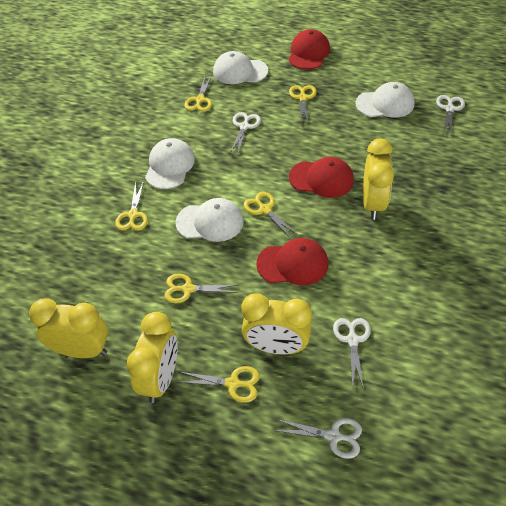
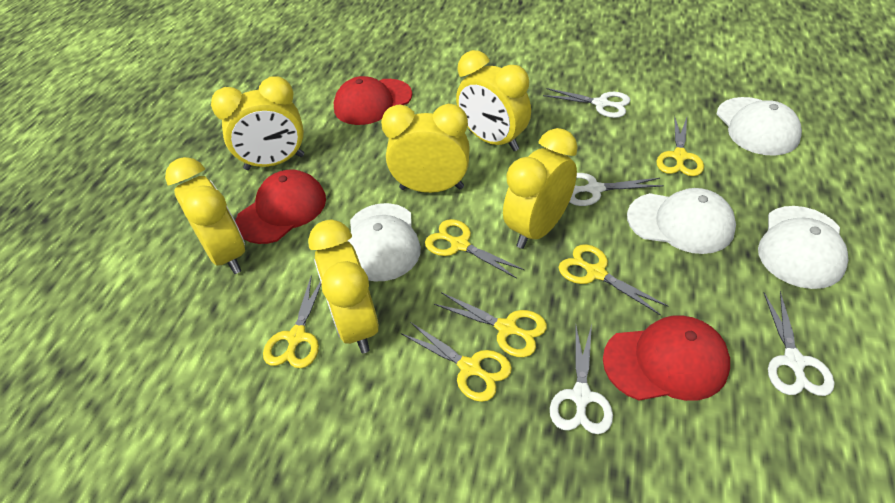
yellow clock: 4 -> 6

